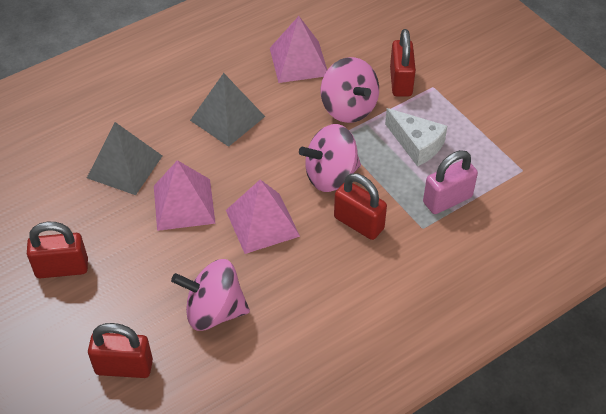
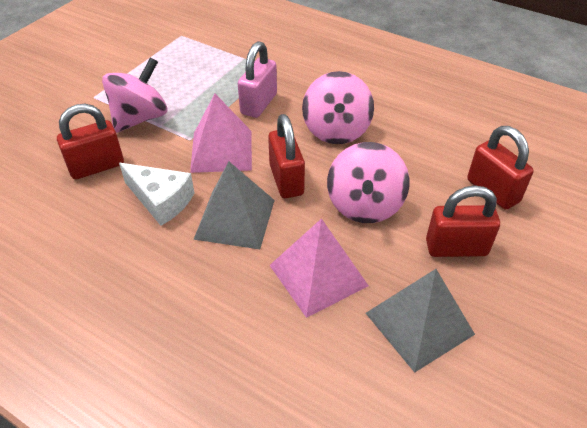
pink pyramid: 3 -> 2

